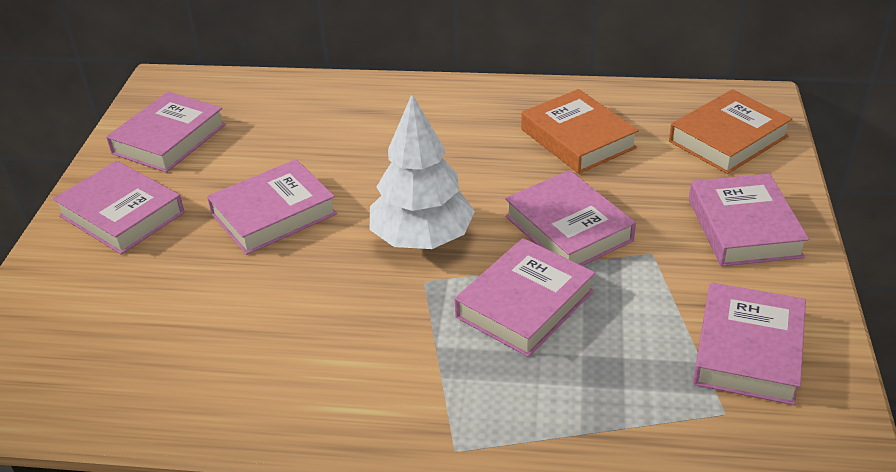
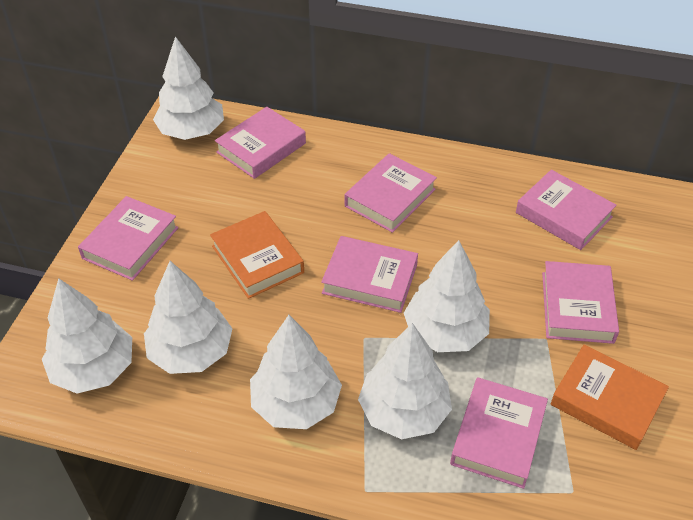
white tree: 1 -> 6

